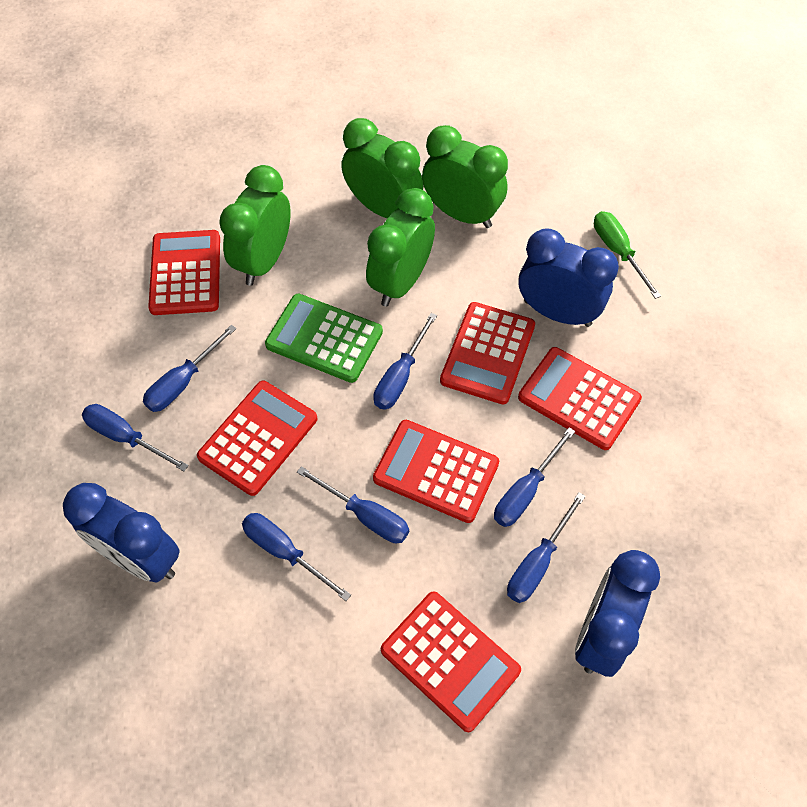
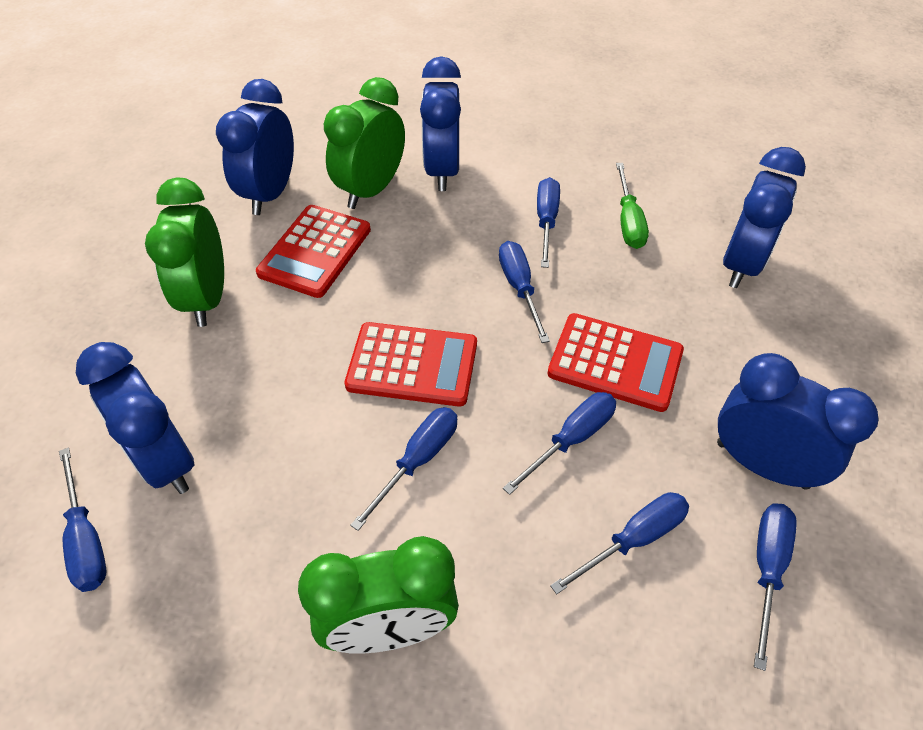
blue clock: 3 -> 5
green calculator: 1 -> 0
green clock: 4 -> 3
red calculator: 6 -> 3

